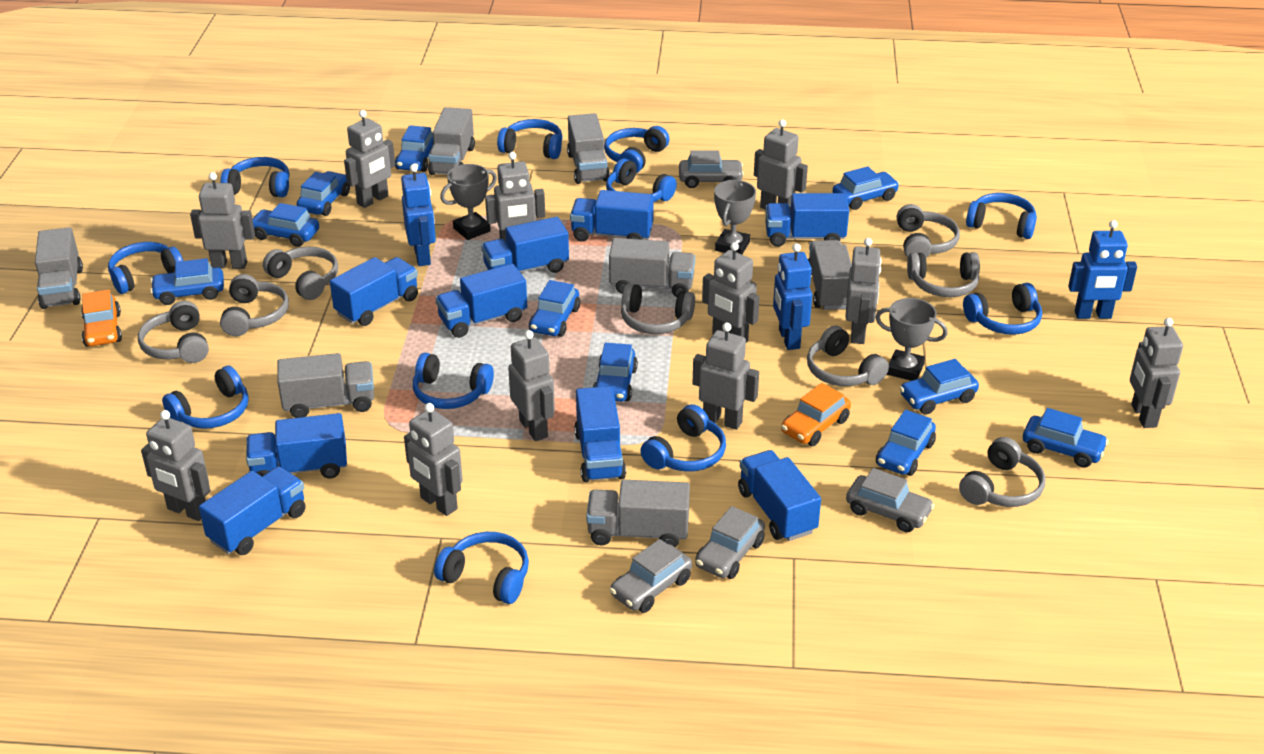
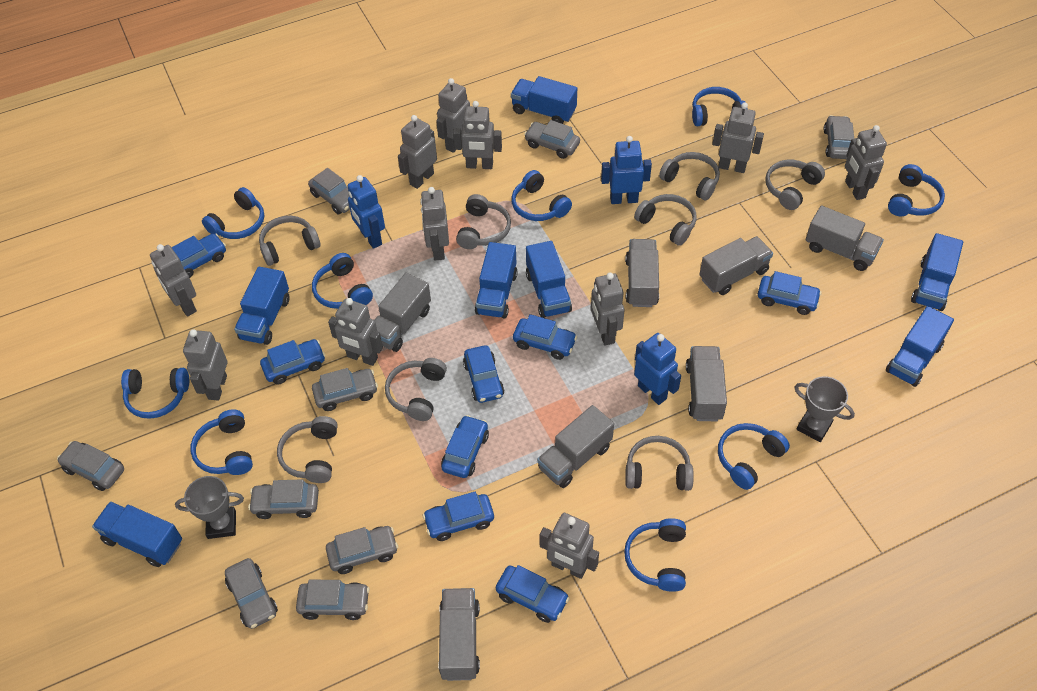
blue car: 10 -> 8
blue headphones: 11 -> 9
blue truck: 9 -> 7
grey car: 4 -> 9
grey trophy: 3 -> 2
orange car: 2 -> 0

